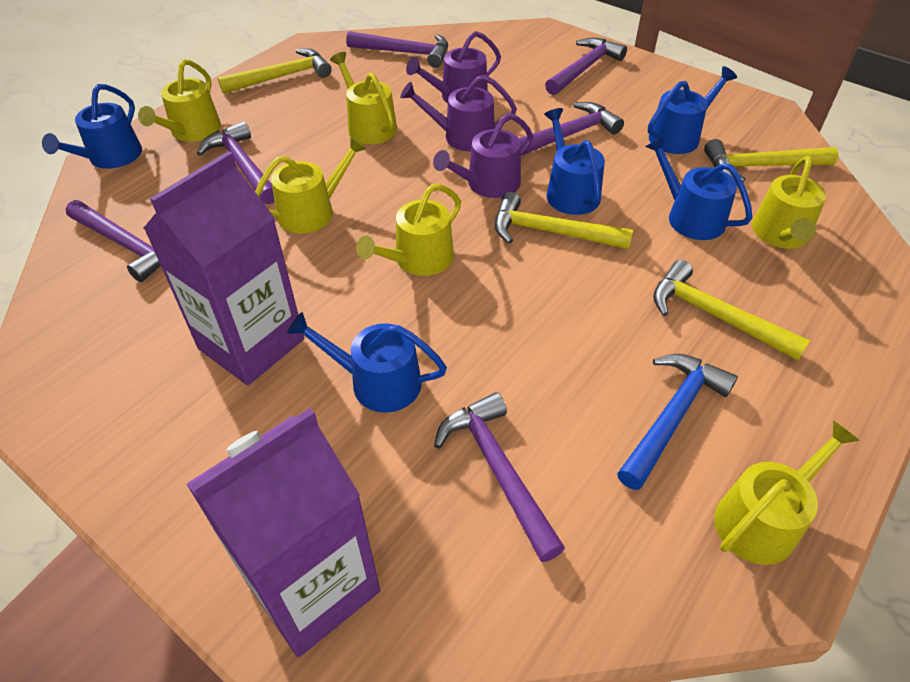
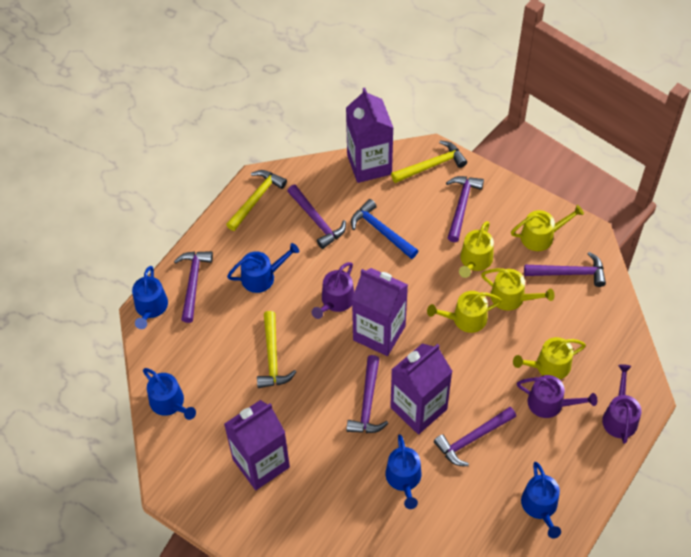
purple carton: 2 -> 4
yellow hammer: 4 -> 3
yellow watering can: 6 -> 5

